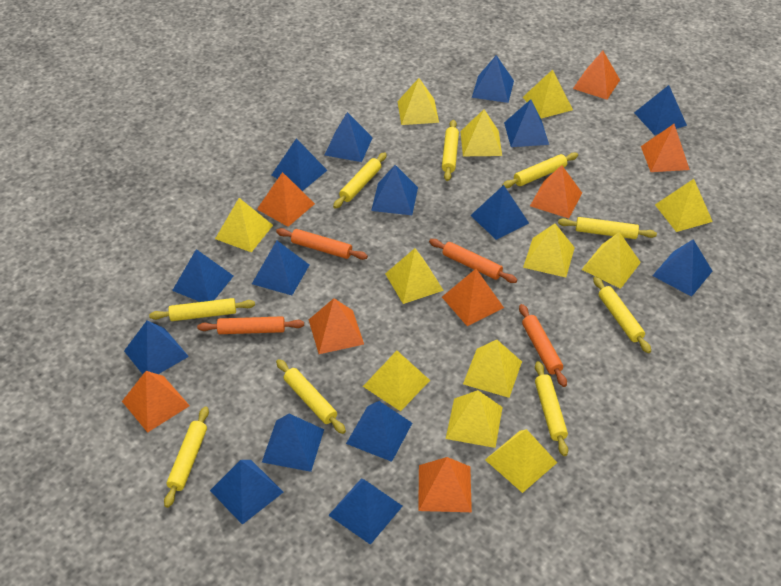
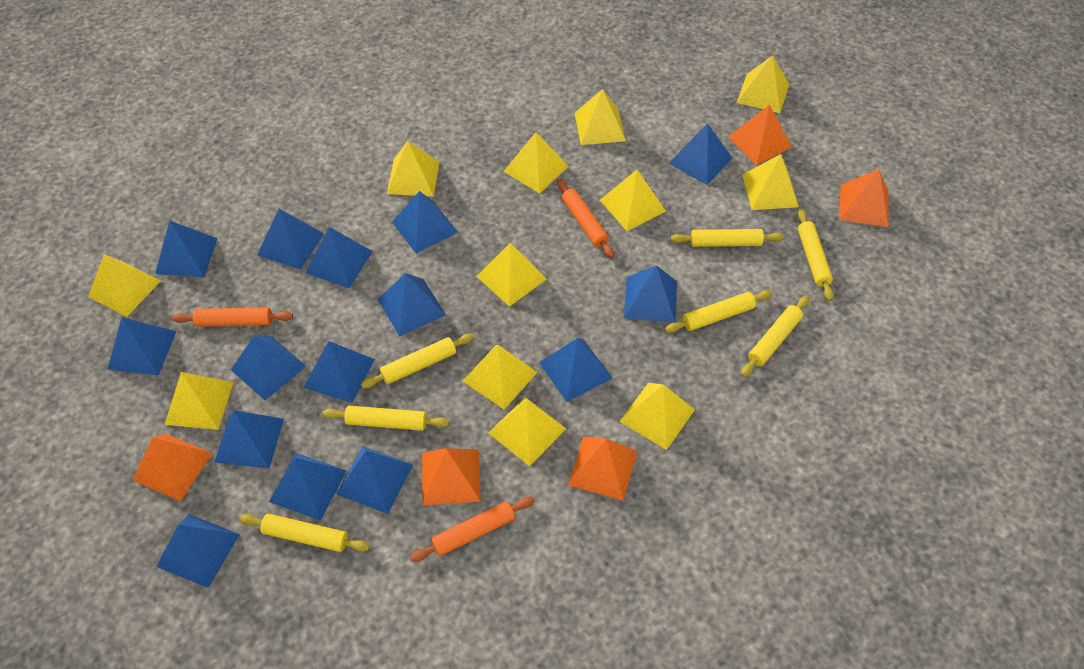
orange pyramid: 8 -> 5
orange rolling pin: 4 -> 3
yellow rolling pin: 9 -> 7

